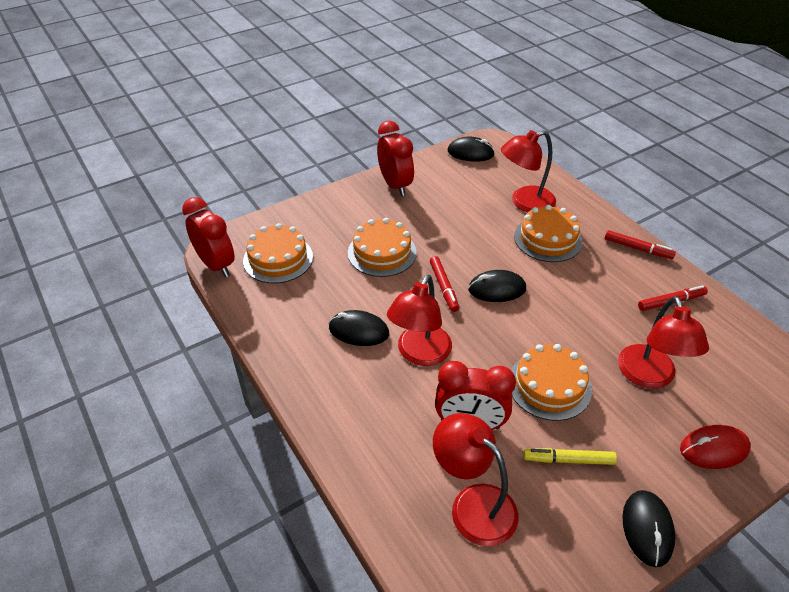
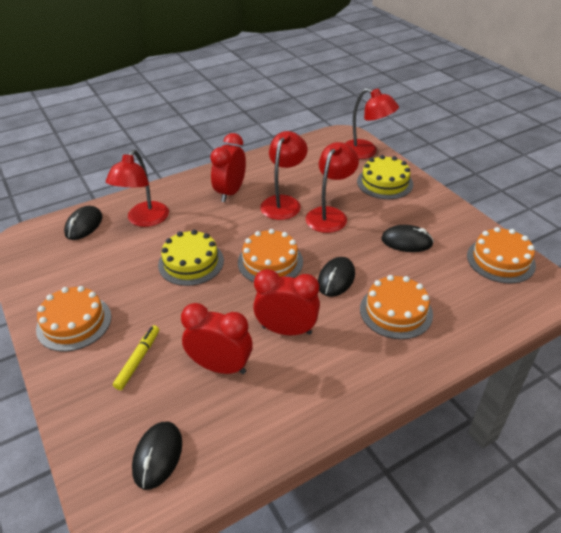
red marker: 3 -> 0
red mouse: 1 -> 0
yellow cake: 0 -> 2

